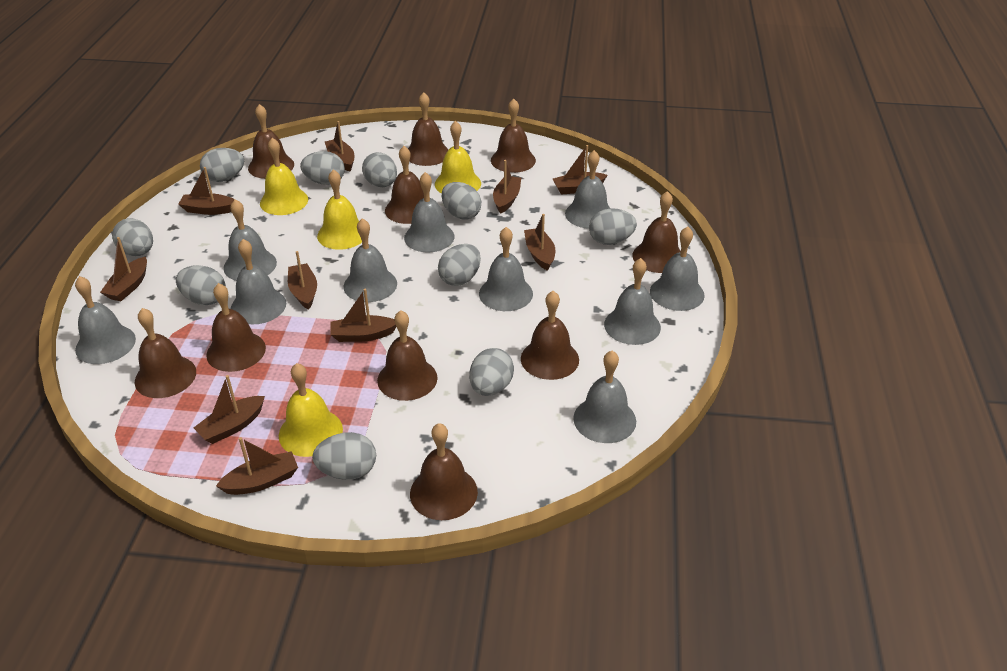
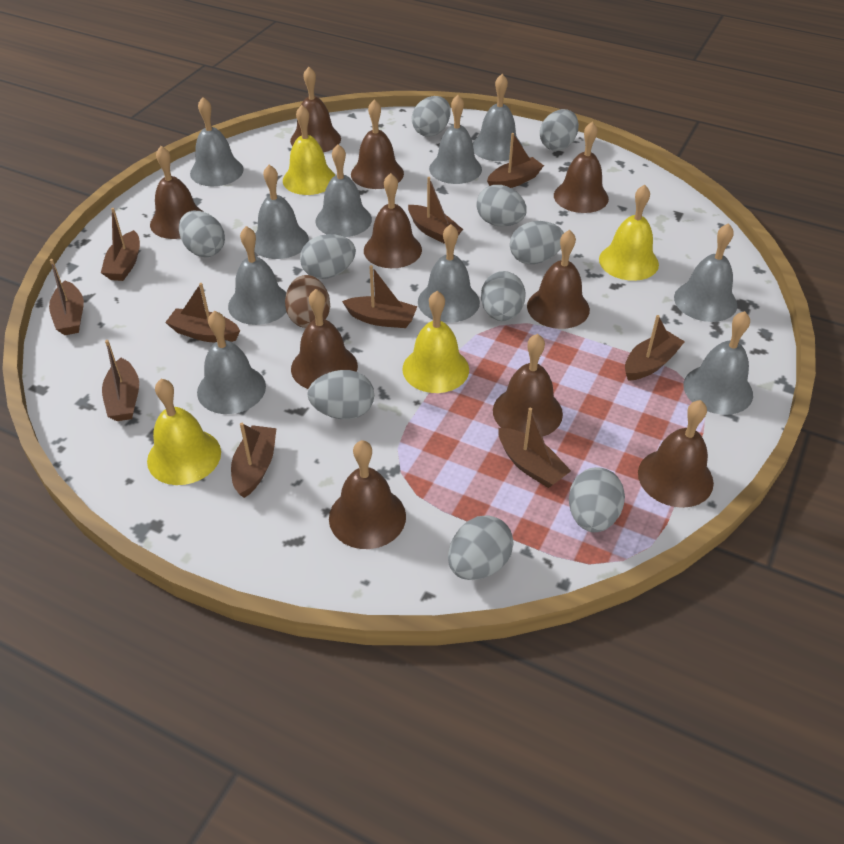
brown egg: 0 -> 1

